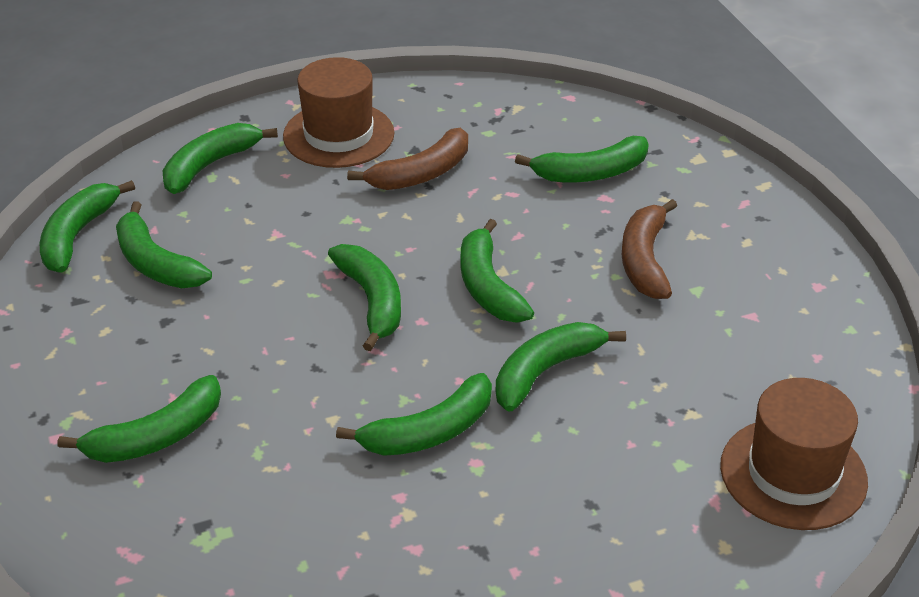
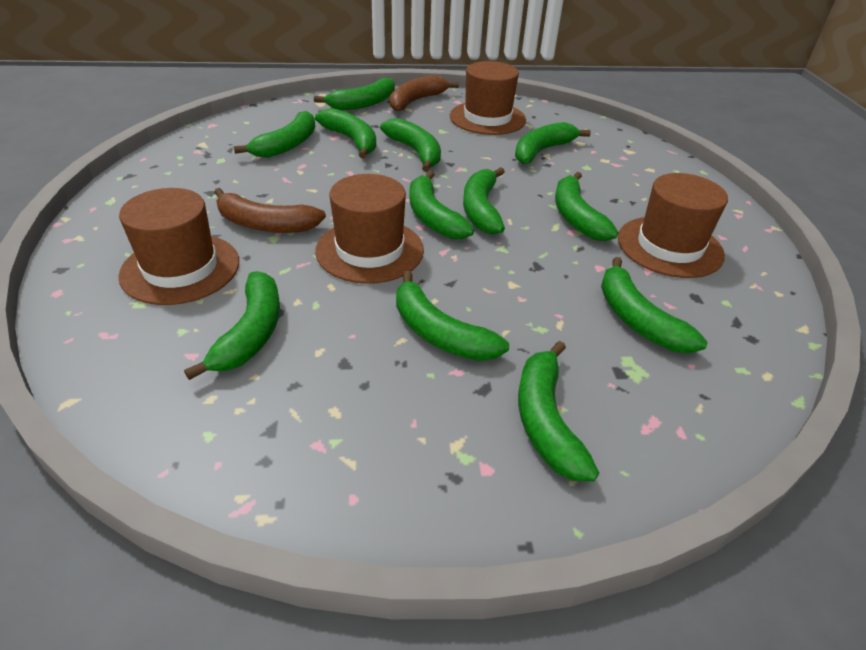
brown hat: 2 -> 4
green banana: 9 -> 12

